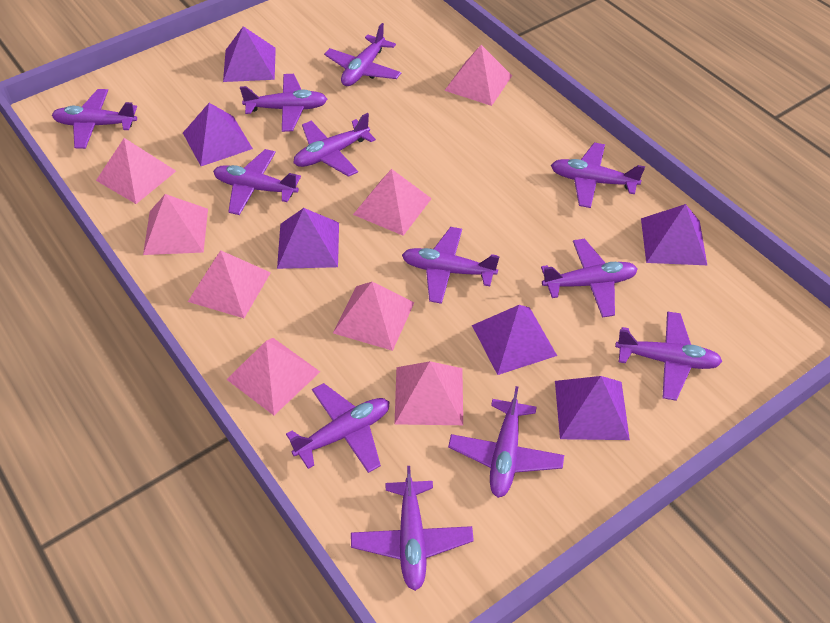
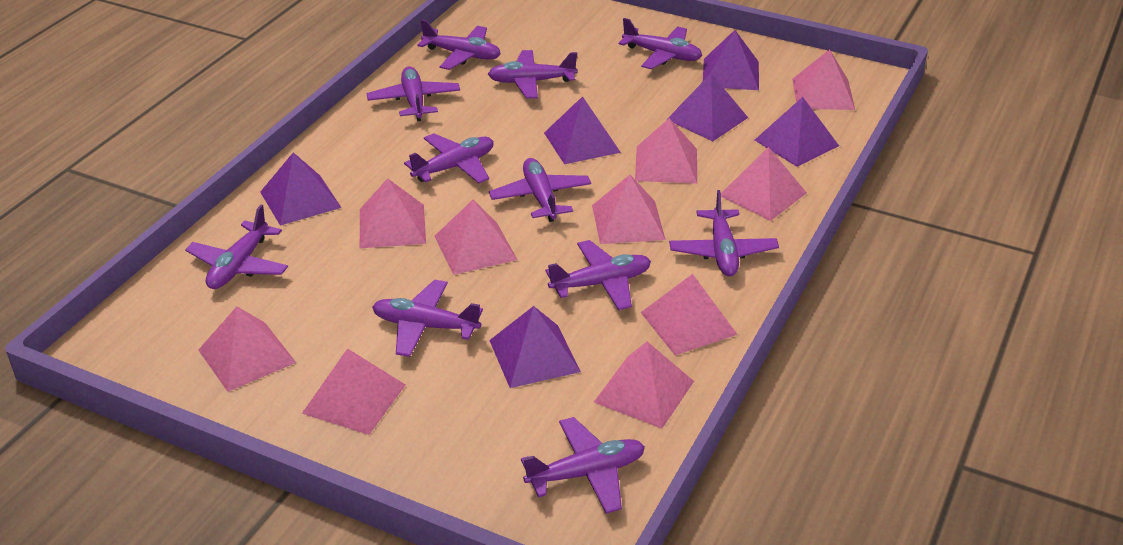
pink pyramid: 8 -> 10
purple plane: 12 -> 11

